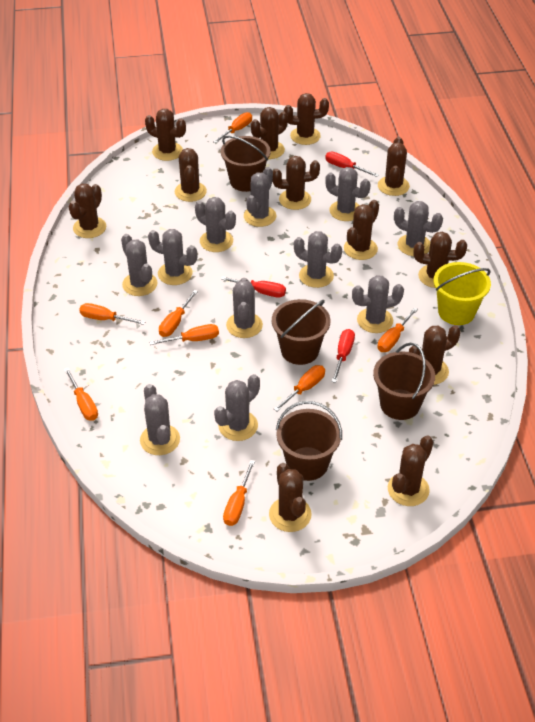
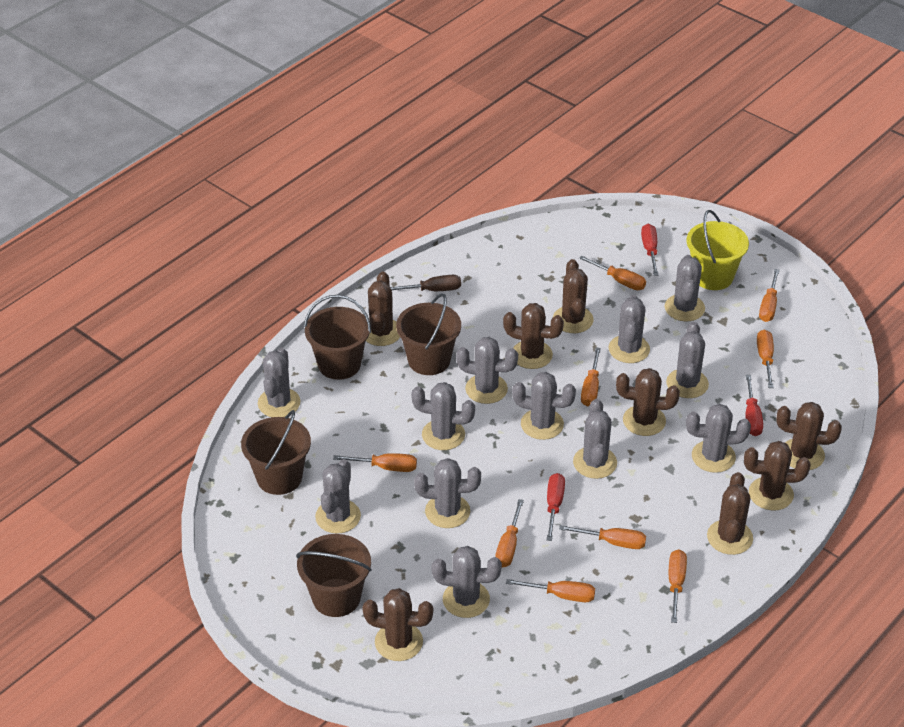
brown cactus: 12 -> 8
brown screwdriver: 0 -> 1
grey cactus: 11 -> 12
orange screwdriver: 8 -> 9

